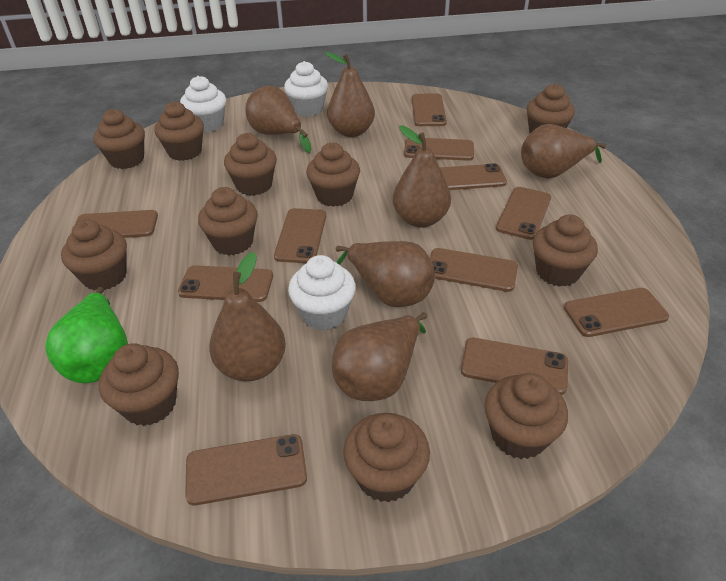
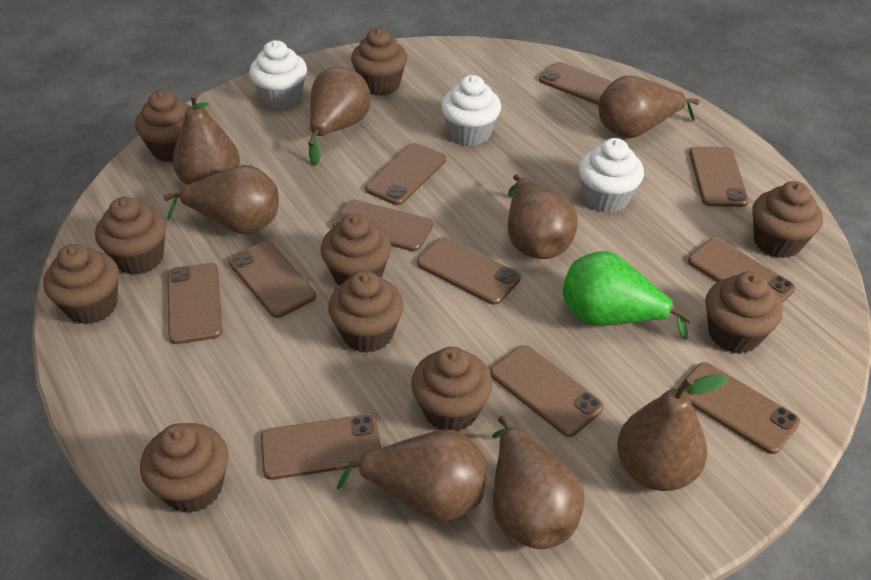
brown cupcake: 11 -> 10
brown pear: 7 -> 8

